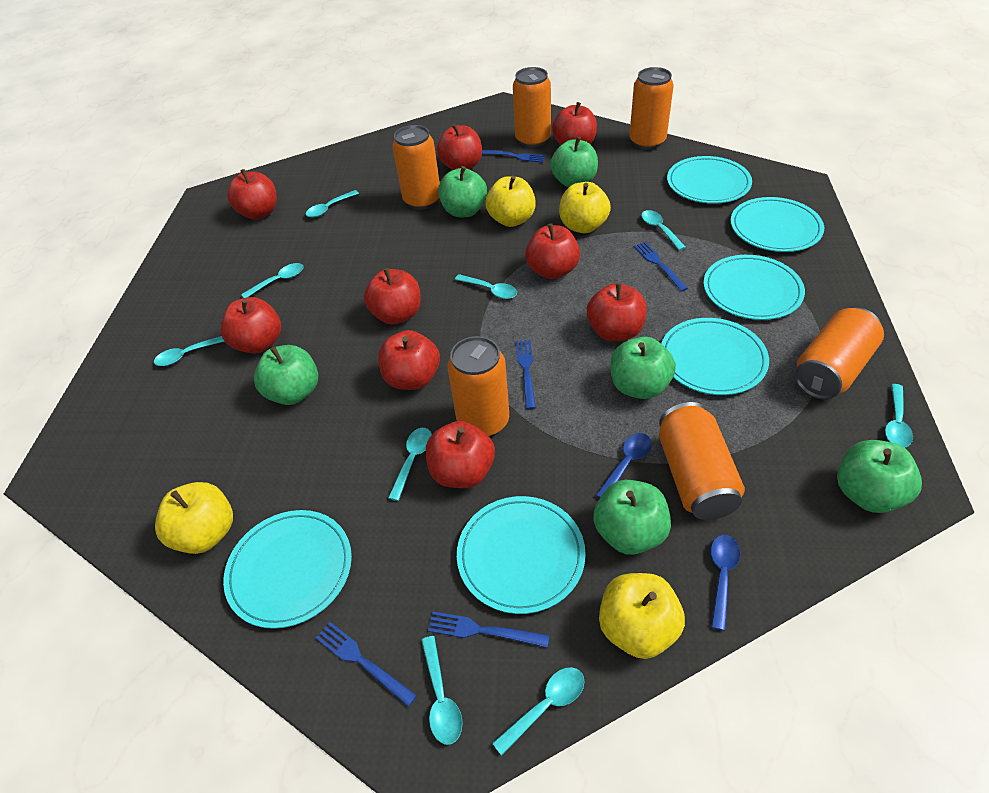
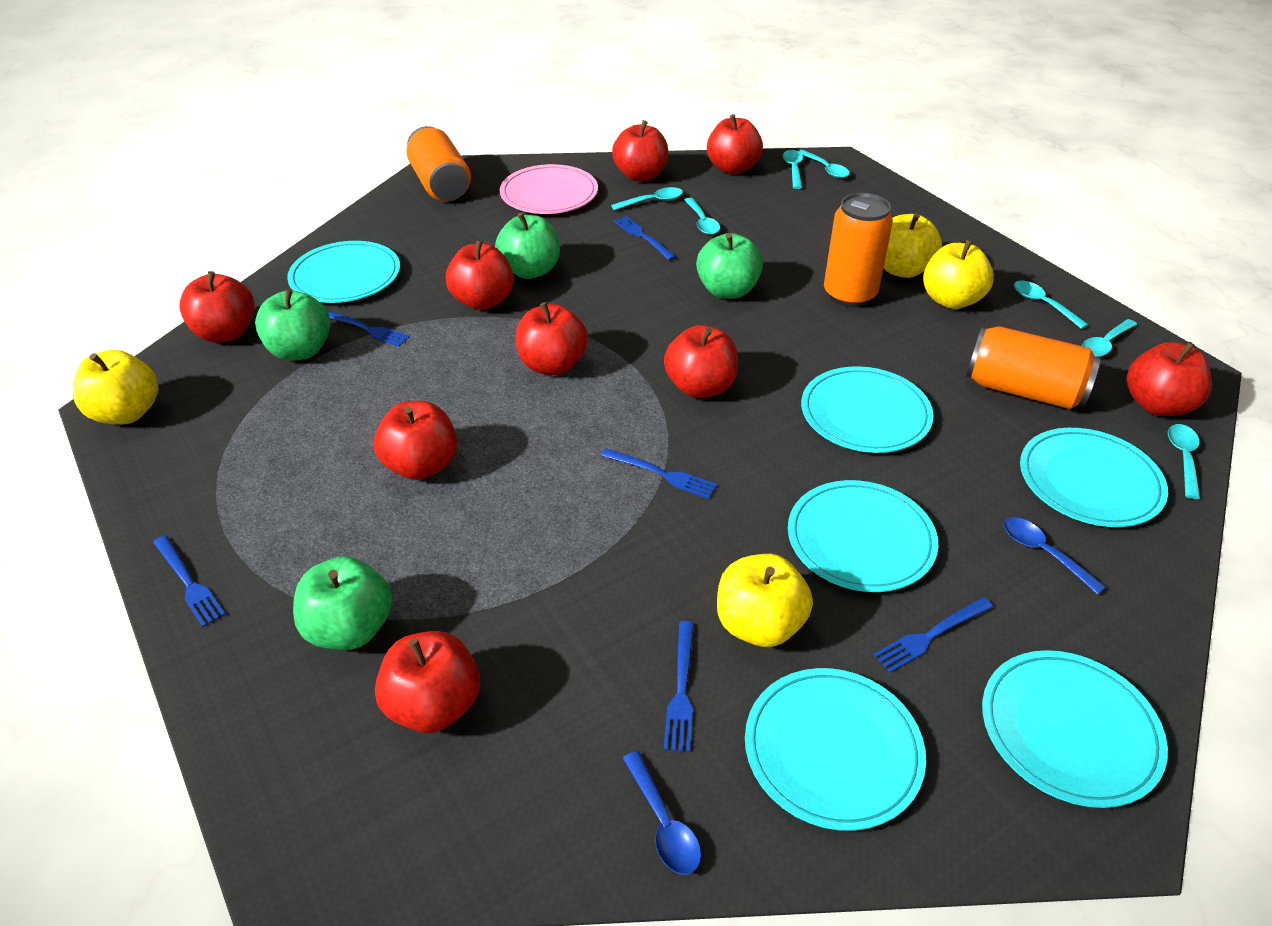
blue fork: 5 -> 6
green apple: 6 -> 4
orange can: 6 -> 3
pink plate: 0 -> 1
turquoise spoon: 9 -> 7

